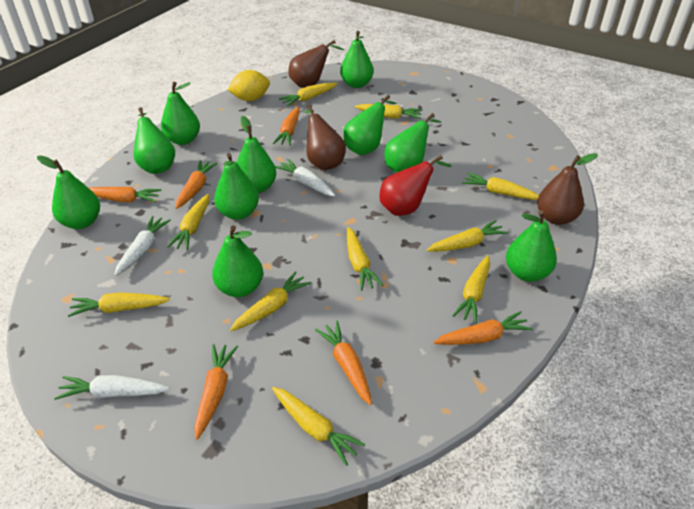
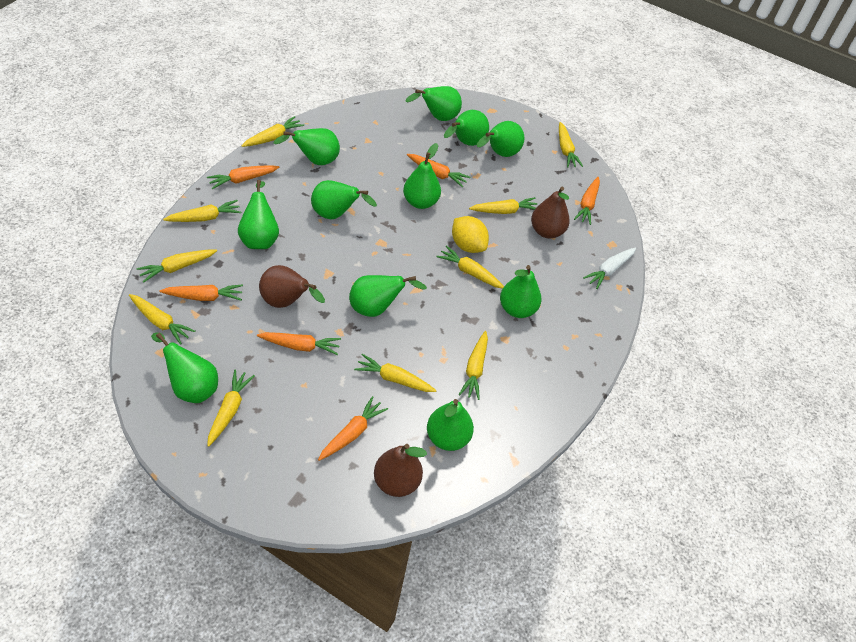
green pear: 10 -> 11
red pear: 1 -> 0
white carrot: 3 -> 1

